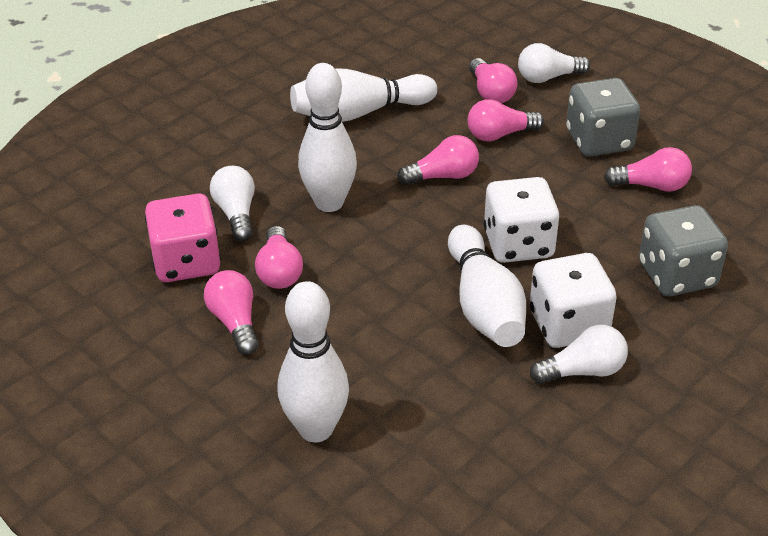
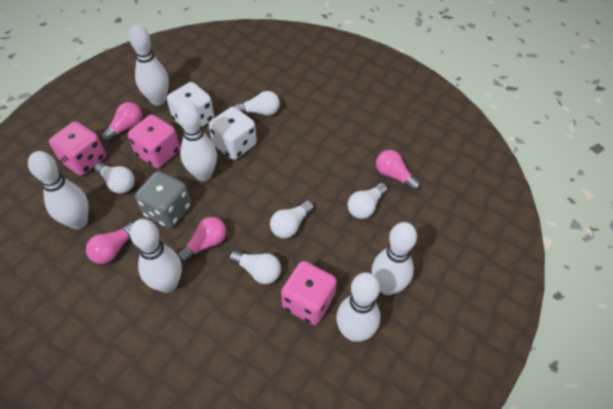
grey dice: 2 -> 1
pink dice: 1 -> 3
pink light bulb: 6 -> 4
white bowling pin: 4 -> 6
white light bulb: 3 -> 5

